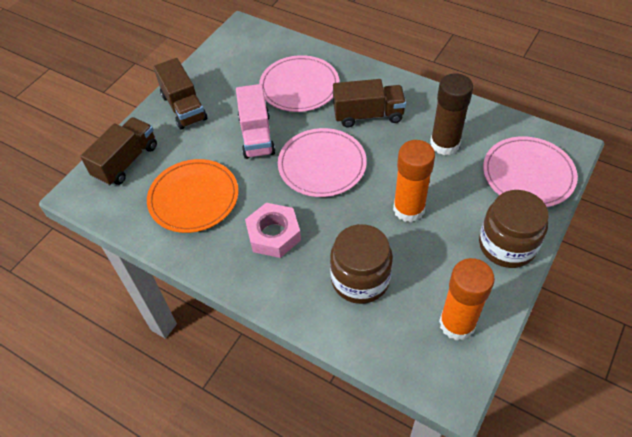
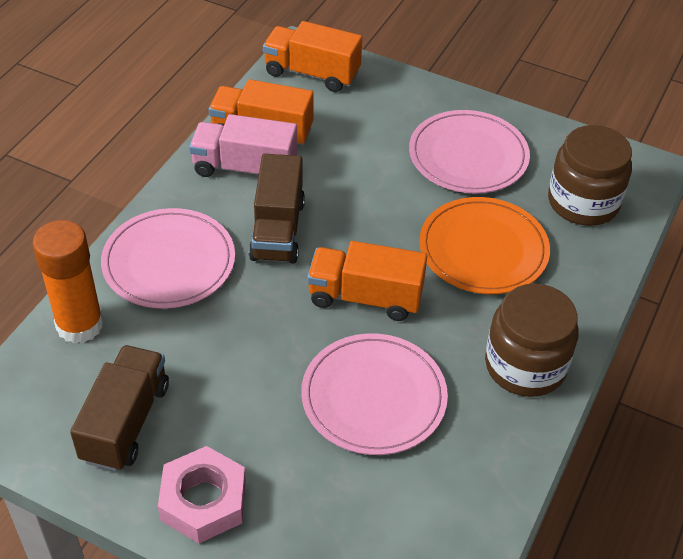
brown glue stick: 1 -> 0
brown truck: 3 -> 2
orange glue stick: 2 -> 1
orange truck: 0 -> 3

